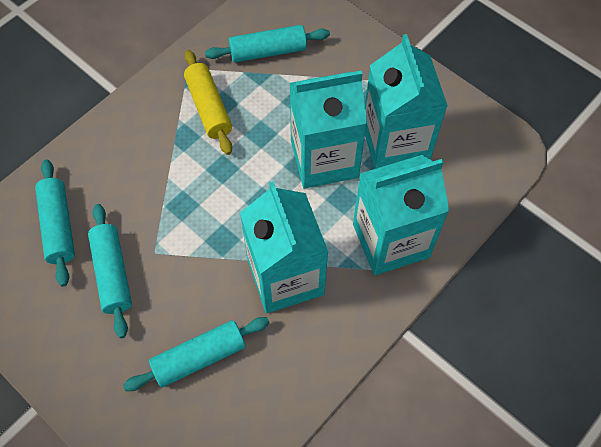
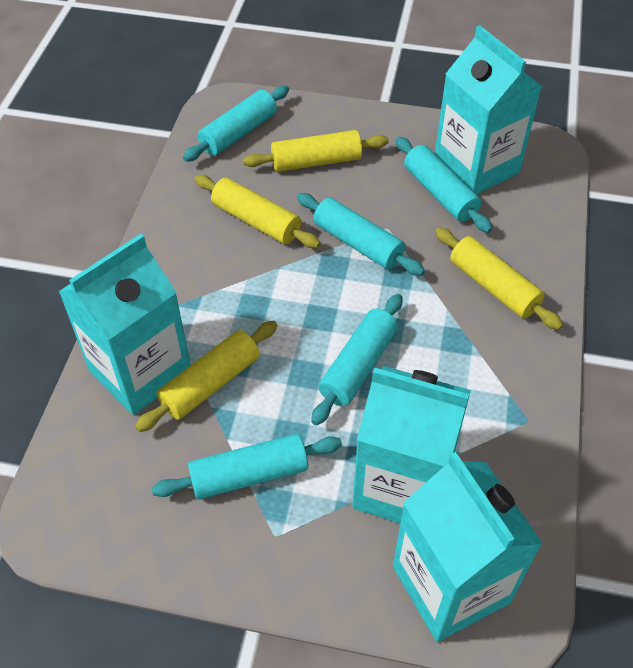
turquoise rolling pin: 4 -> 5
yellow rolling pin: 1 -> 4

